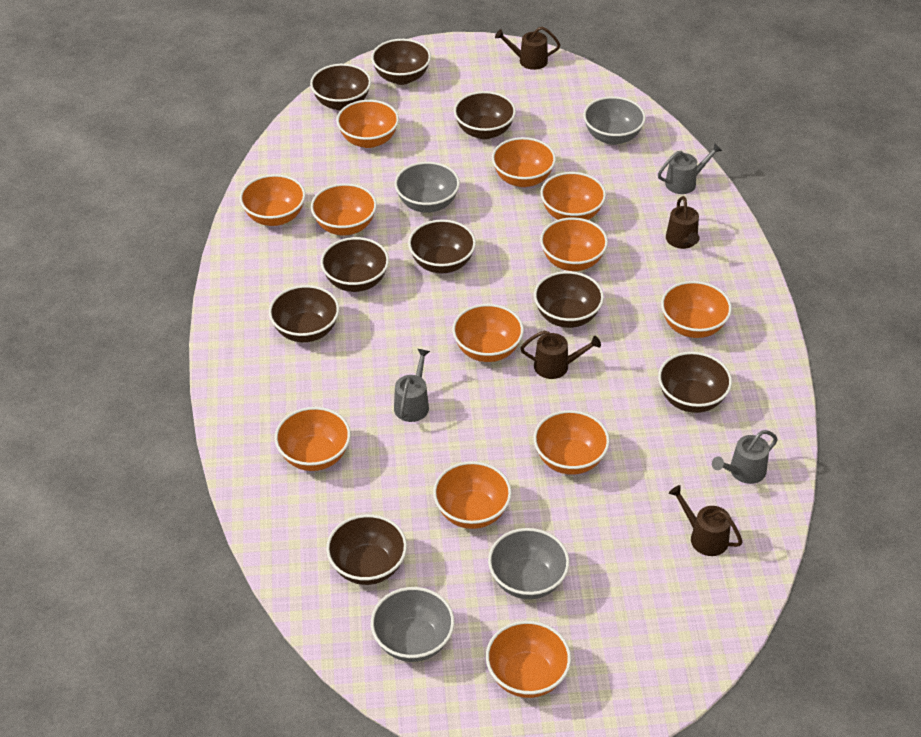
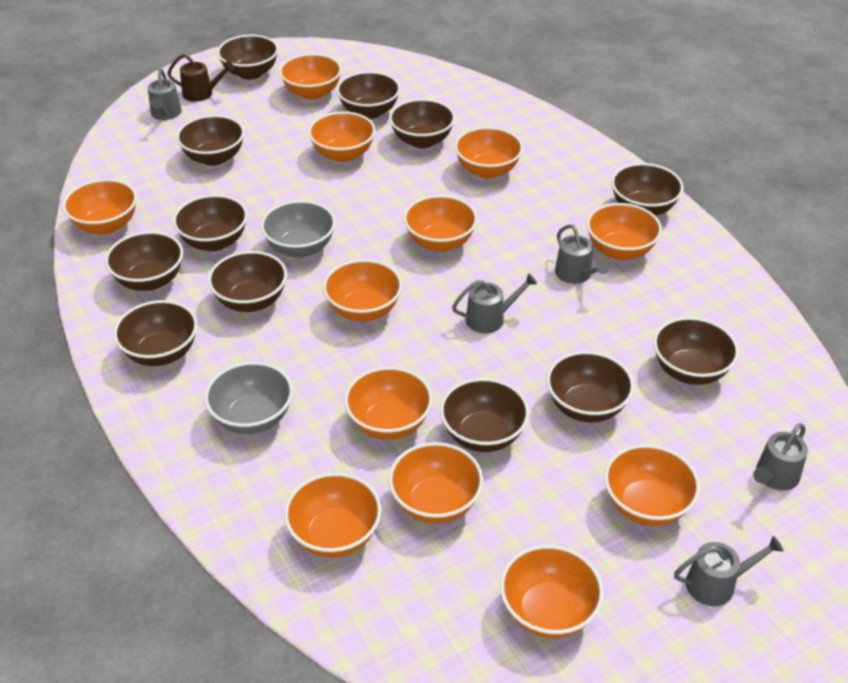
brown bowl: 9 -> 12
brown watering can: 4 -> 1
grey bowl: 4 -> 2
grey watering can: 3 -> 5

